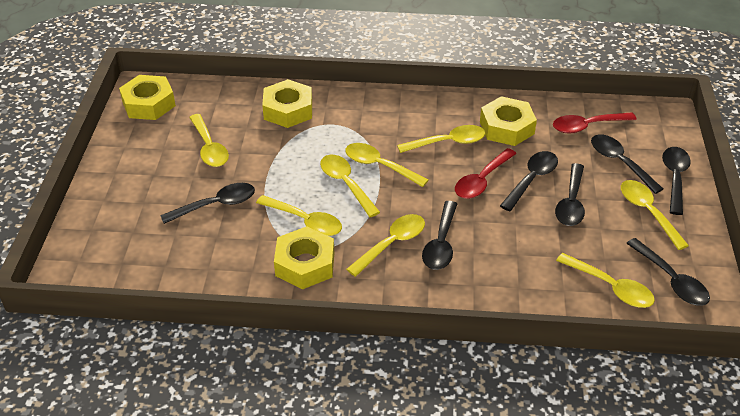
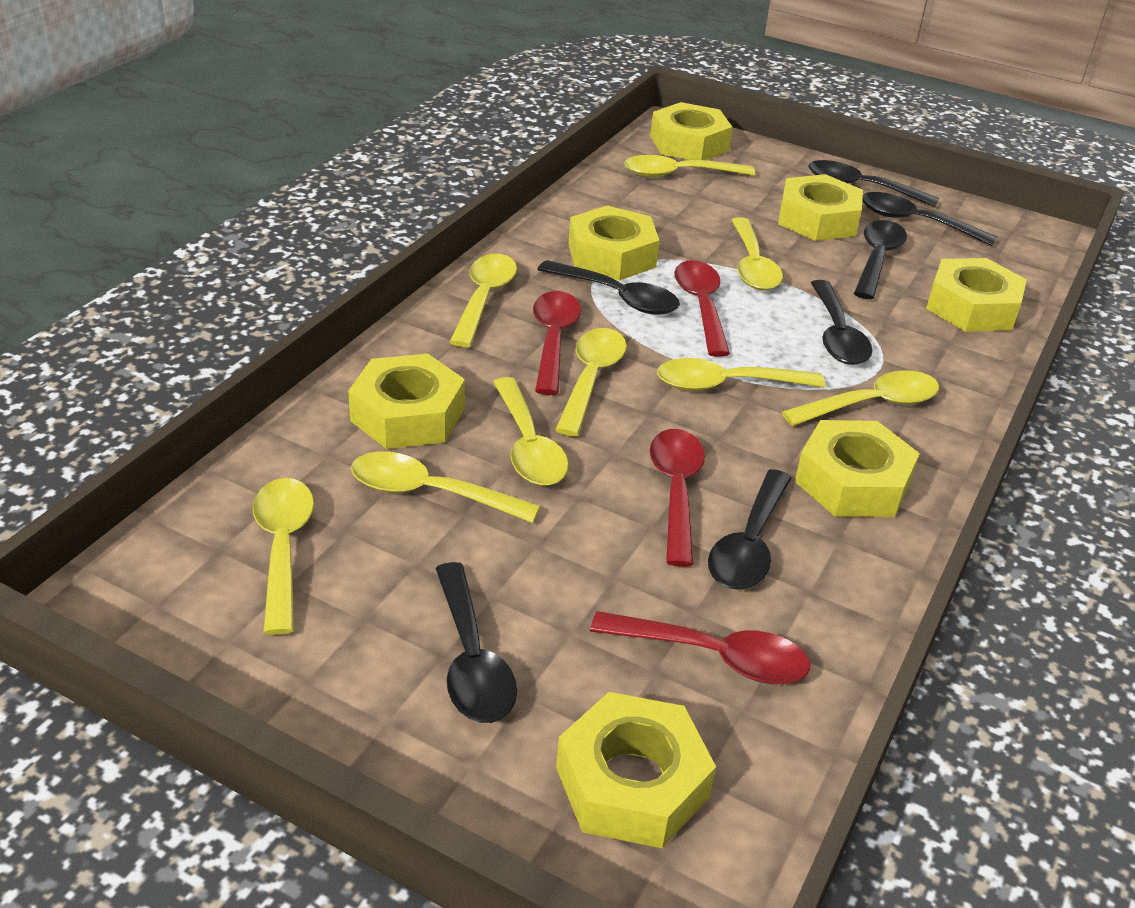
red spoon: 2 -> 4
yellow nut: 4 -> 7
yellow spoon: 8 -> 9

